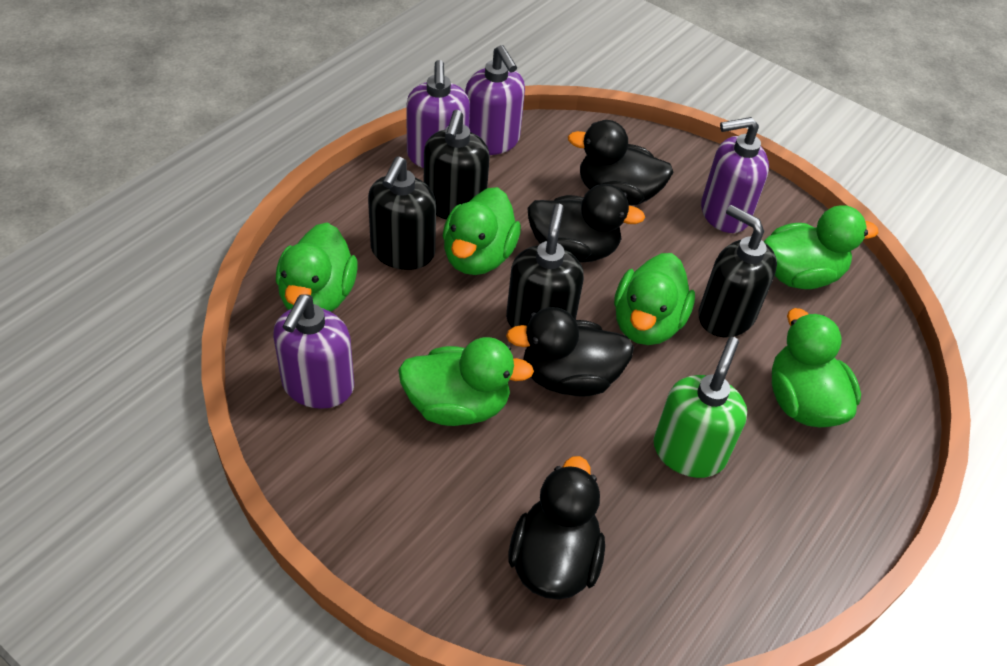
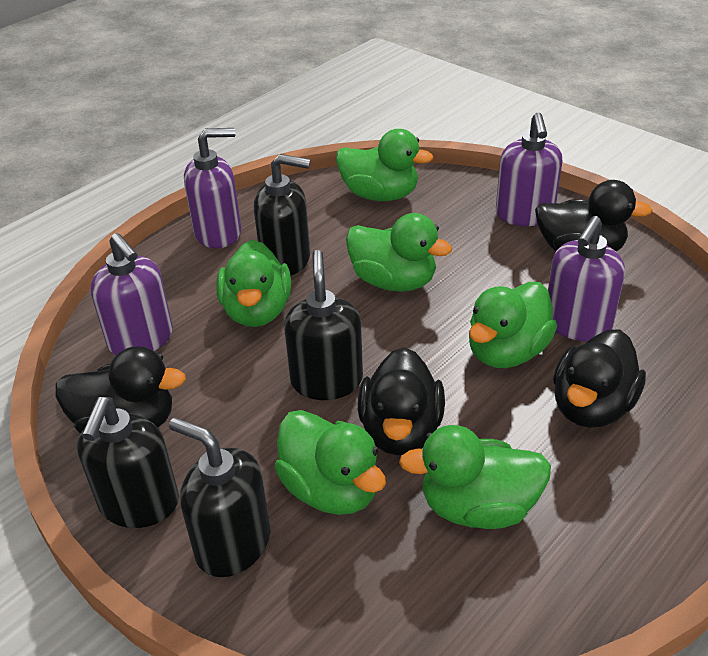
green soap dispenser: 1 -> 0

